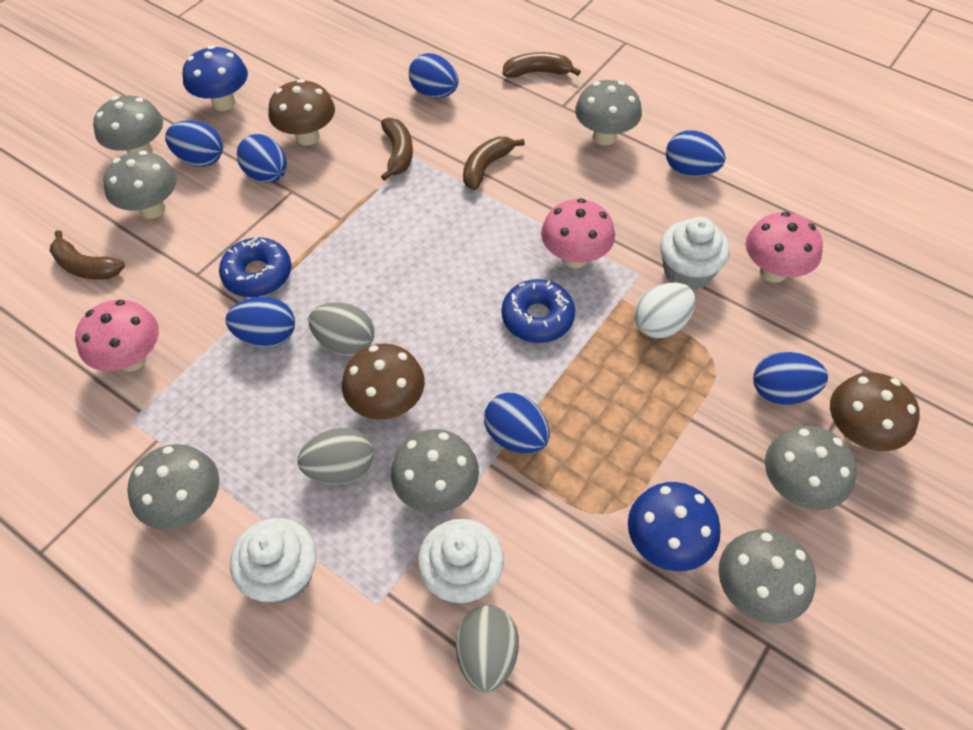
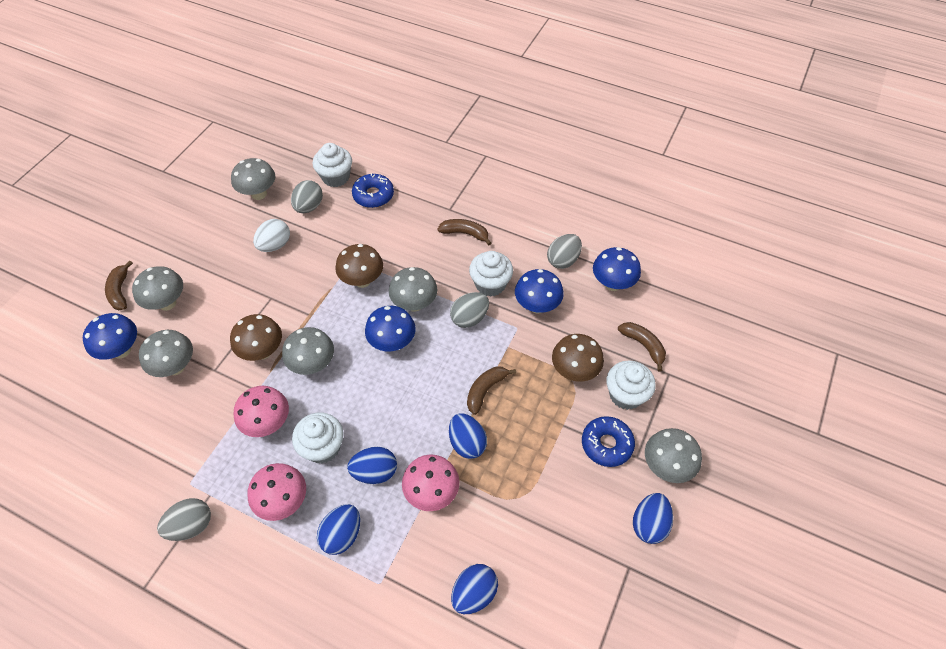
blue egg: 7 -> 5
blue mushroom: 2 -> 4
grey egg: 3 -> 4
grey mushroom: 7 -> 6
white cupcake: 3 -> 4

